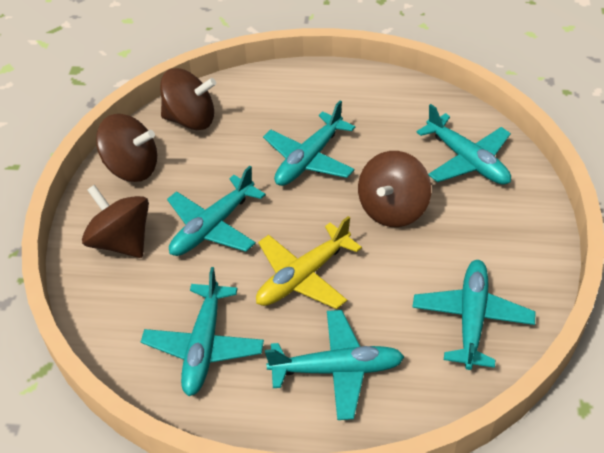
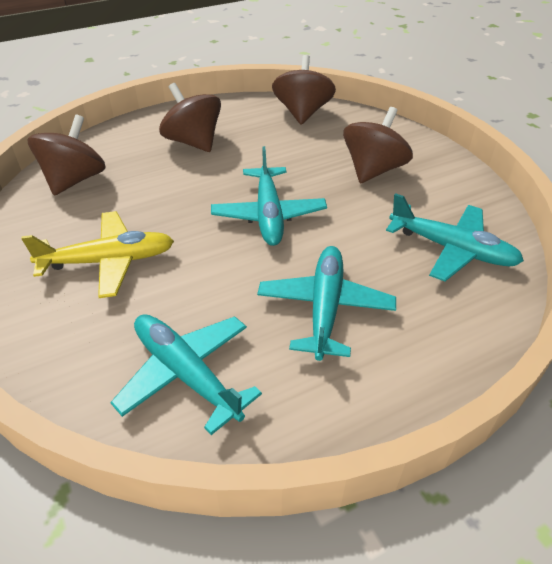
turquoise plane: 6 -> 4

